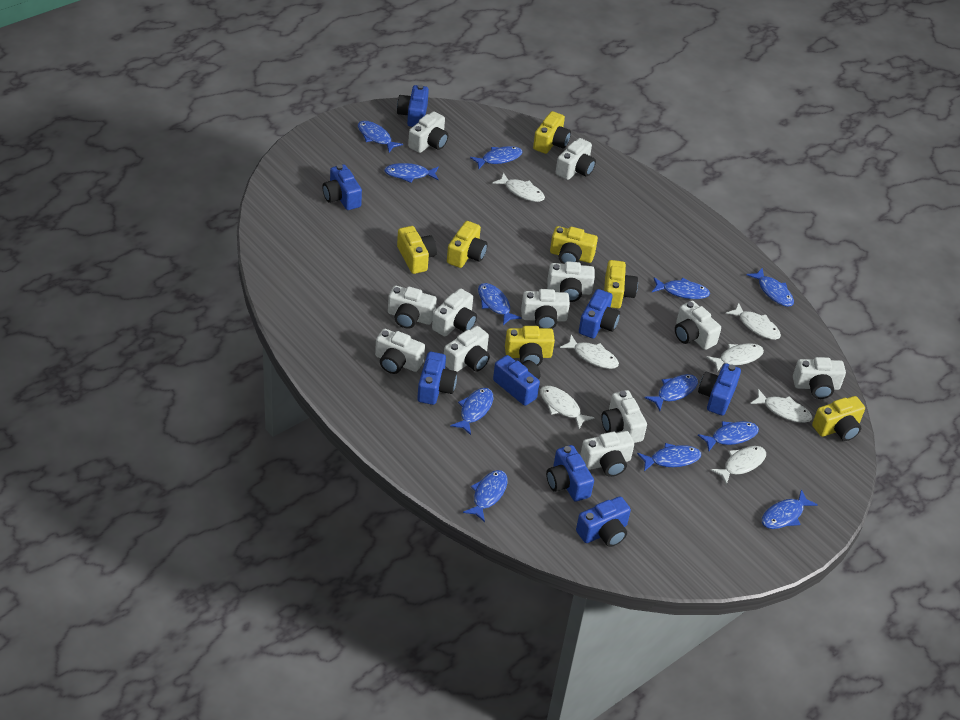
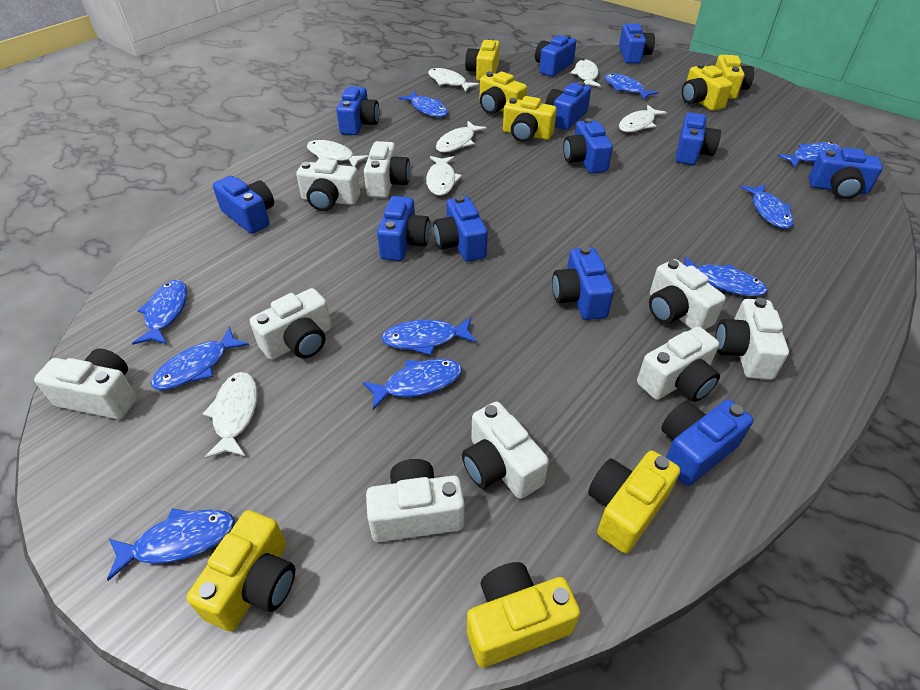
blue camera: 8 -> 12
blue fish: 12 -> 10
white camera: 12 -> 9
yellow camera: 7 -> 8

